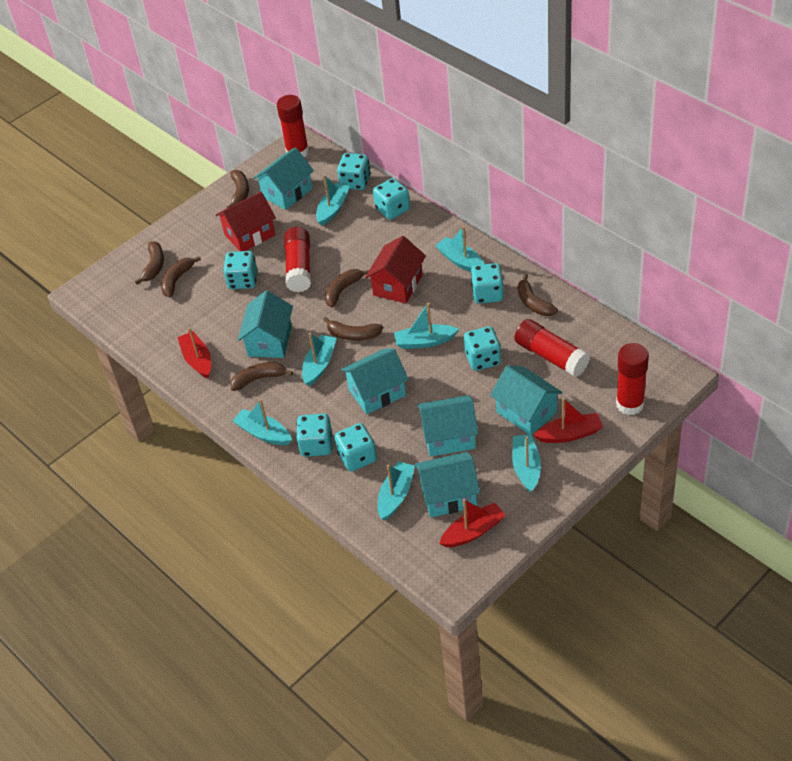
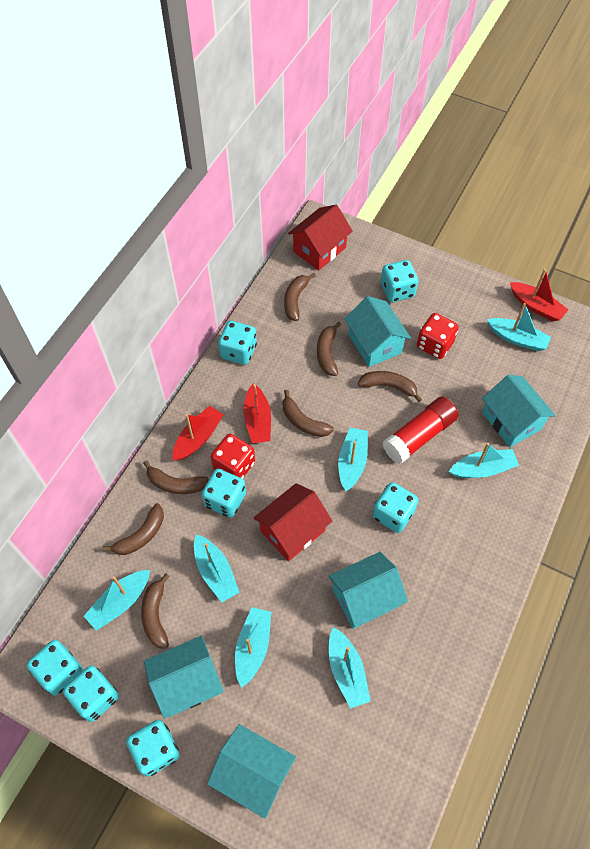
red dice: 0 -> 2
red glue stick: 4 -> 1
turquoise house: 6 -> 5

